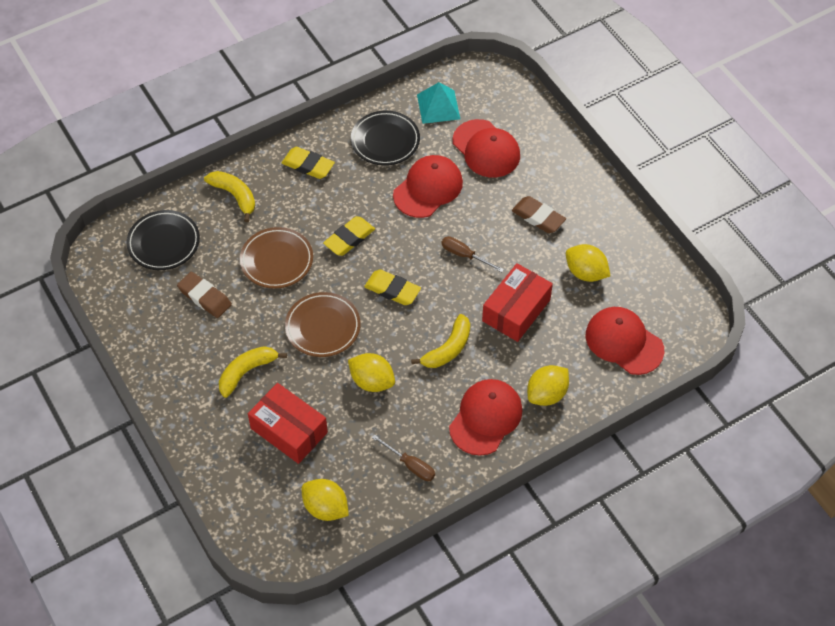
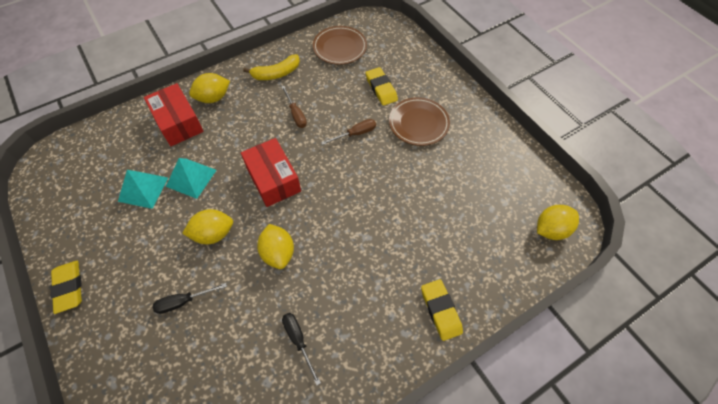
black plate: 2 -> 0
black screwdriver: 0 -> 2
brown eraser: 2 -> 0
red cap: 4 -> 0
turquoise pyramid: 1 -> 2
yellow banana: 3 -> 1

